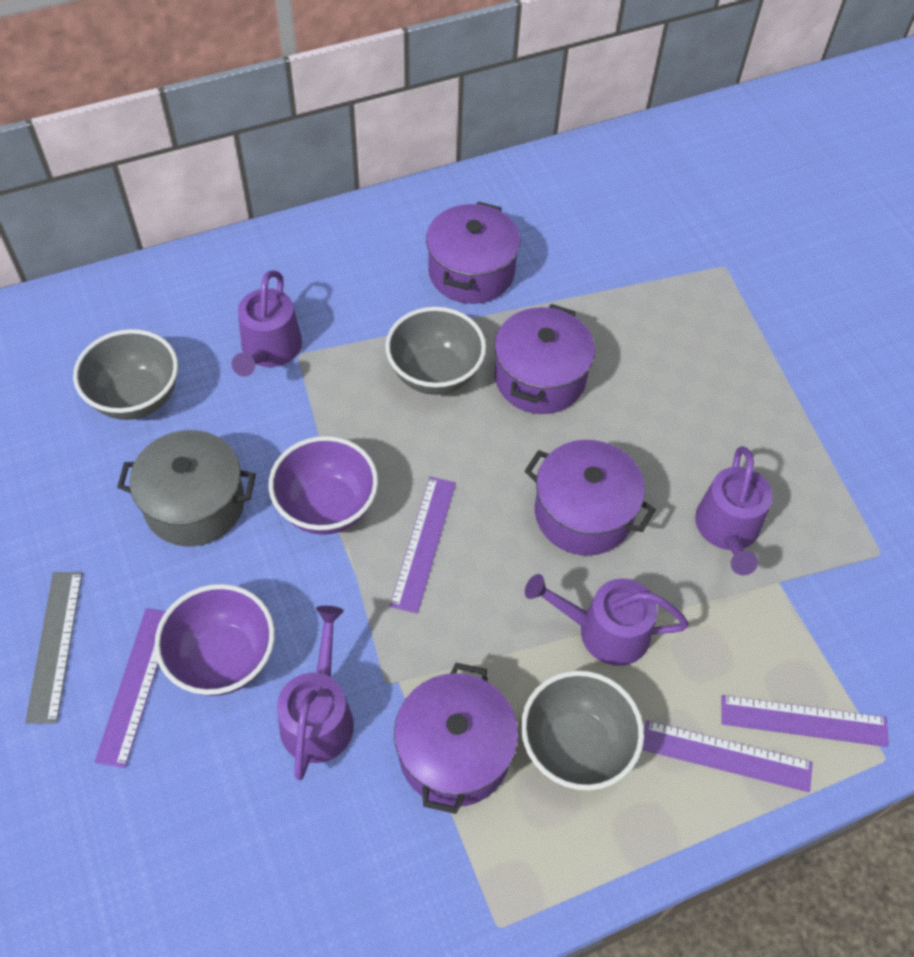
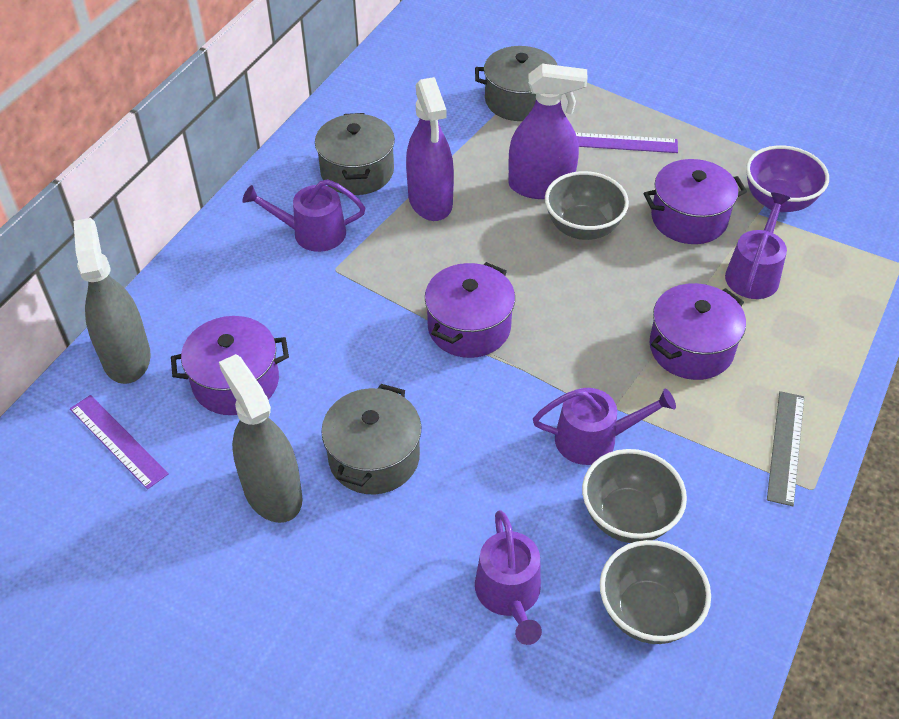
grey pot: 1 -> 3
grey spray bottle: 0 -> 2
purple bowl: 2 -> 1
purple ruler: 4 -> 2
purple spray bottle: 0 -> 2

